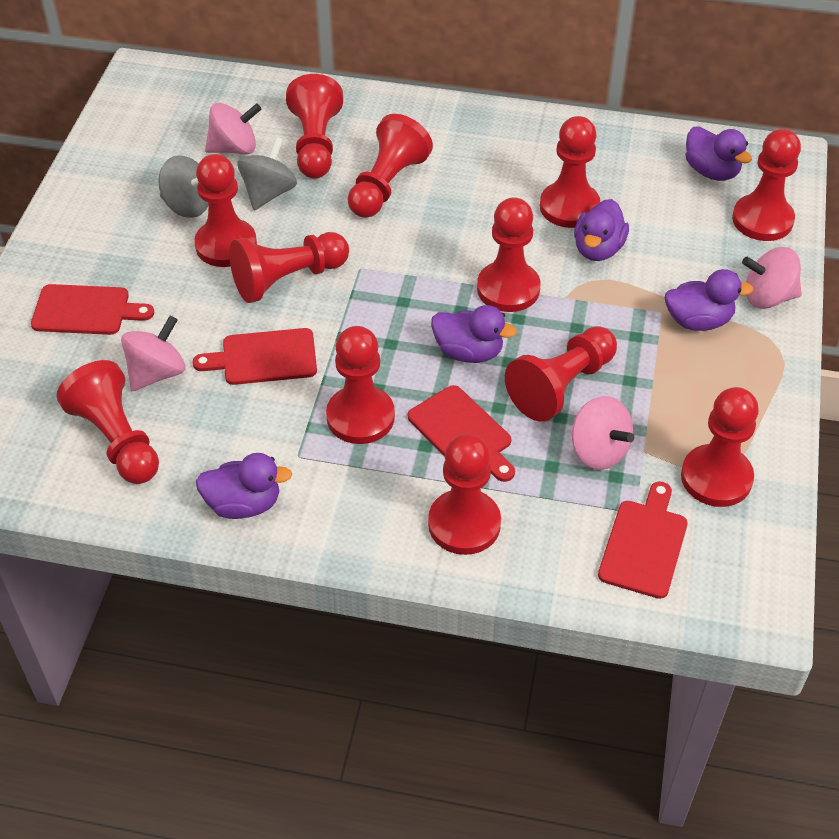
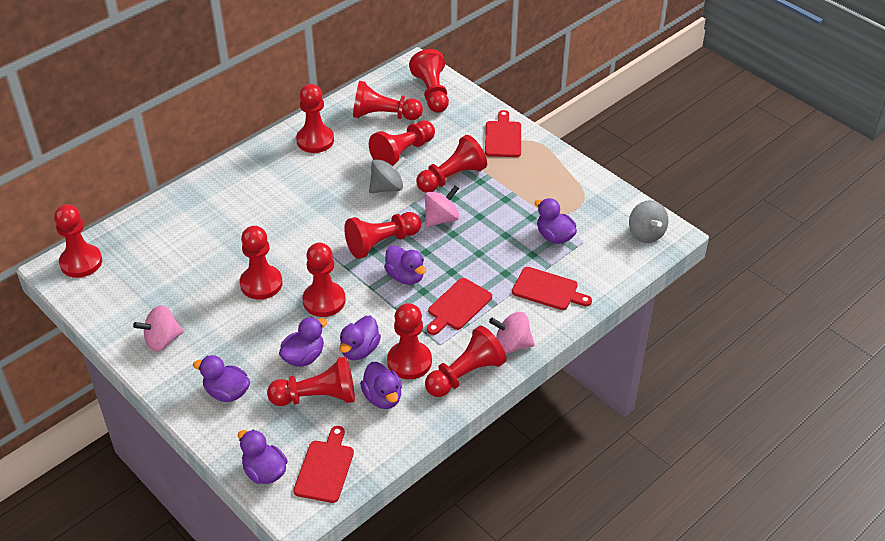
pink spinning top: 4 -> 3
purple duck: 5 -> 7

